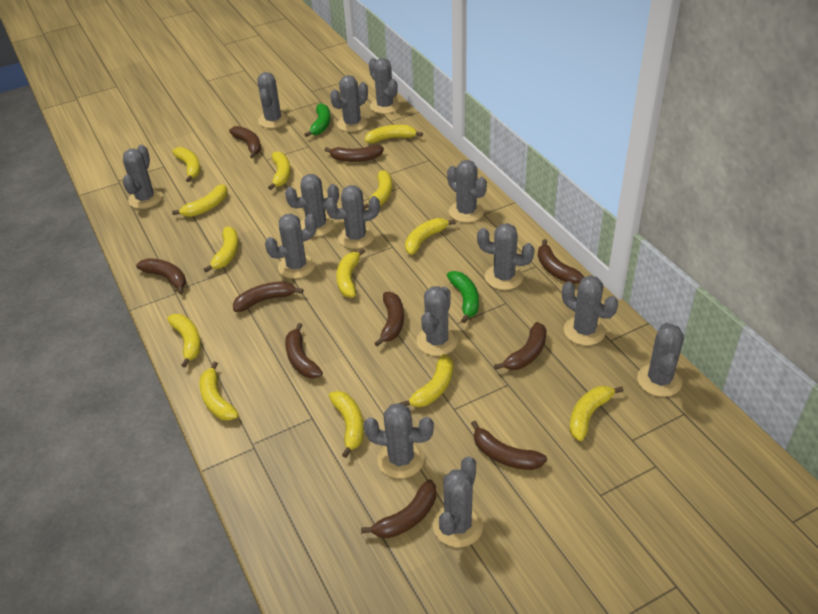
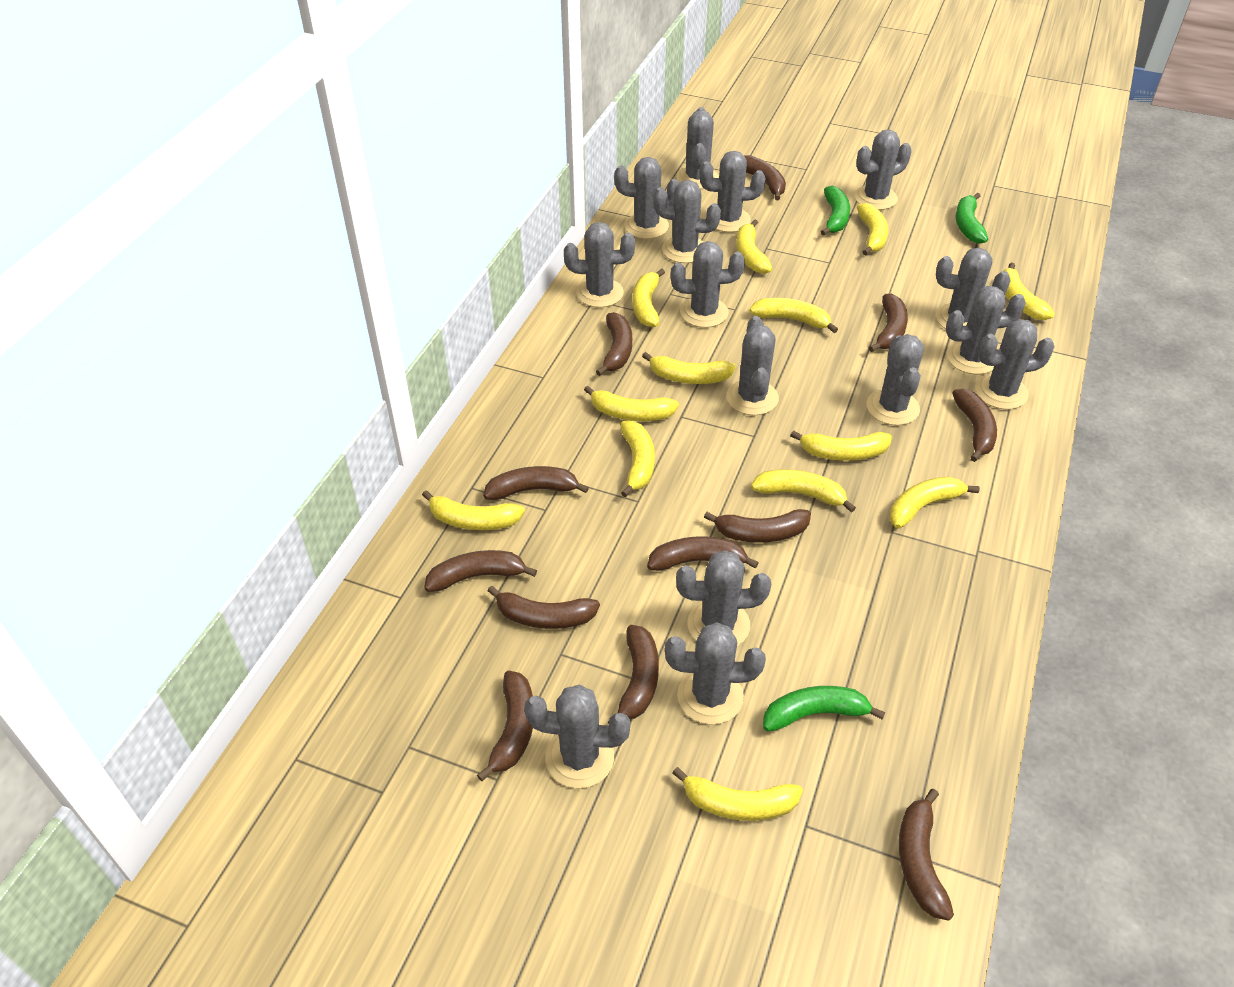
brown banana: 10 -> 12
green banana: 2 -> 3
grey cactus: 14 -> 15

